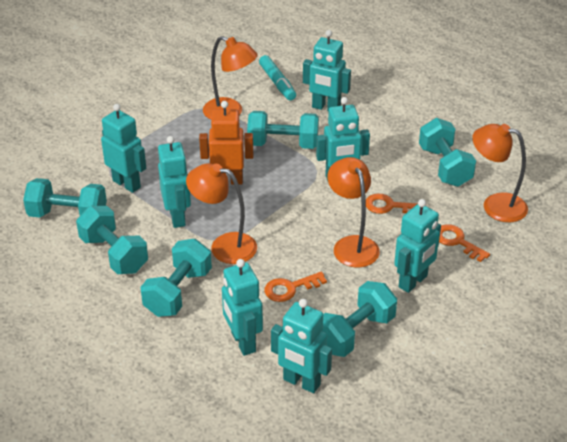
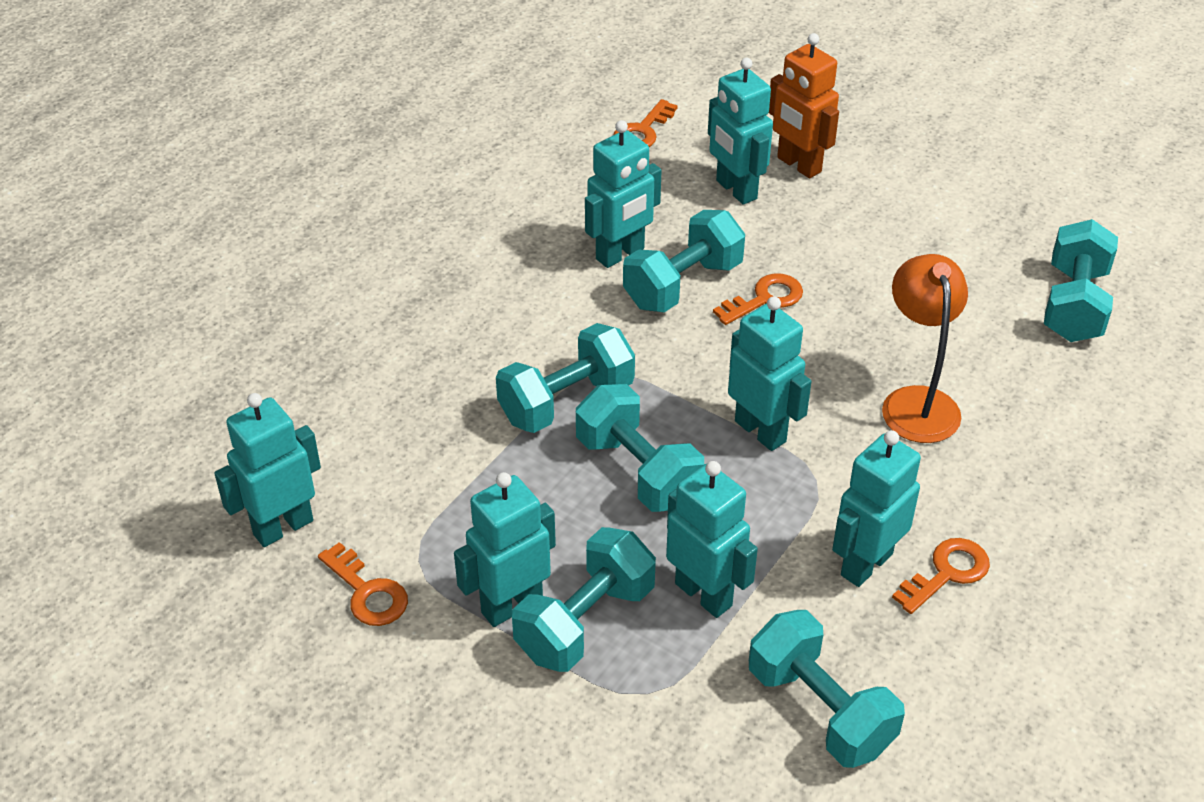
orange key: 3 -> 4
orange lamp: 4 -> 1
turquoise marker: 1 -> 0

